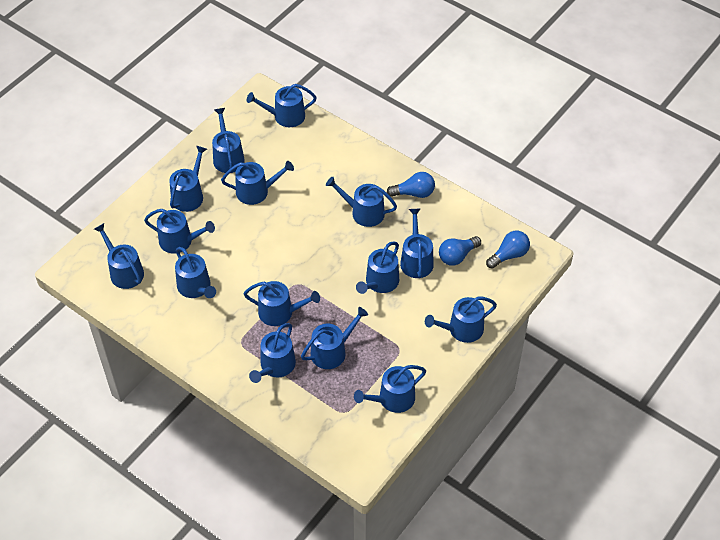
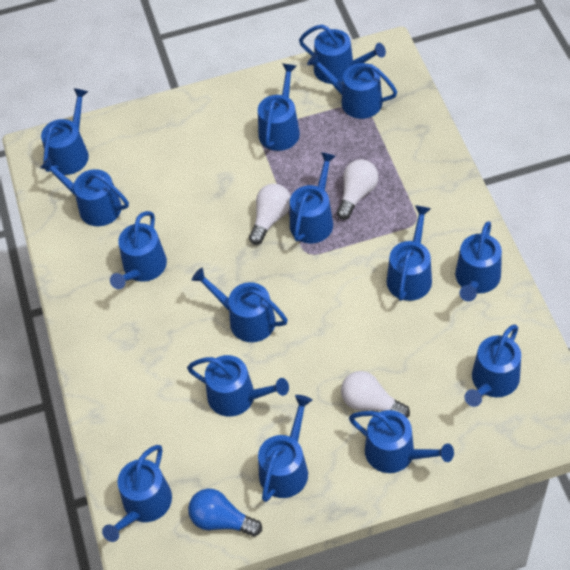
blue light bulb: 3 -> 1
white light bulb: 0 -> 3

